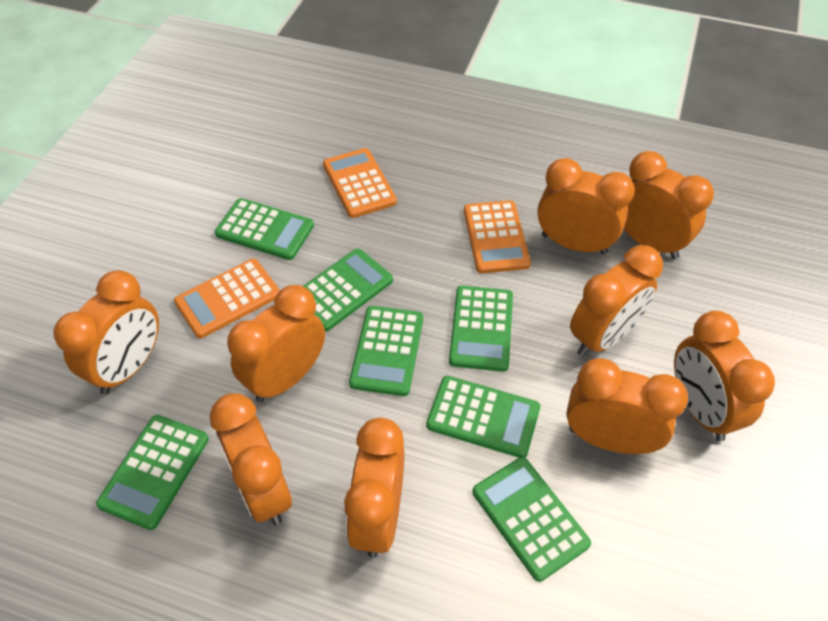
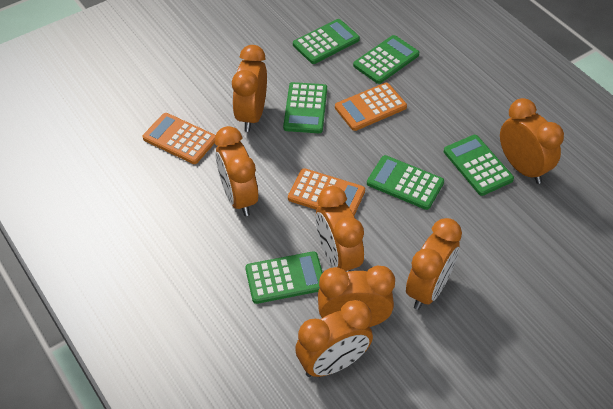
green calculator: 7 -> 6
orange clock: 9 -> 7

